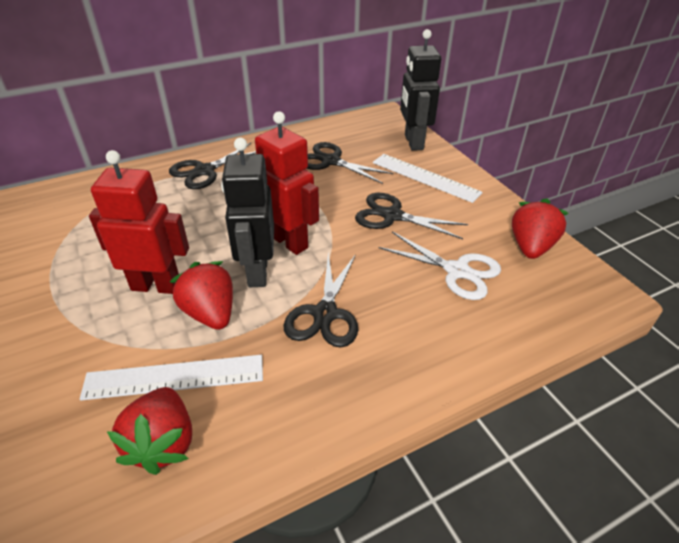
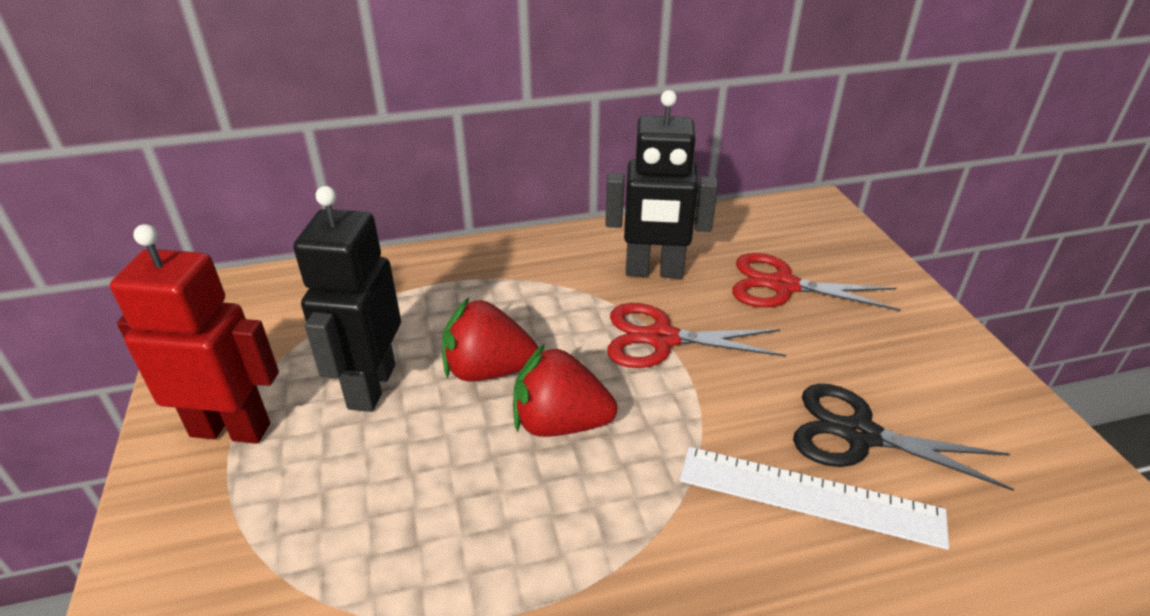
black scissors: 4 -> 1
red robot: 2 -> 1
red scissors: 0 -> 2
red strawberry: 3 -> 2
white ruler: 2 -> 1
white scissors: 1 -> 0

